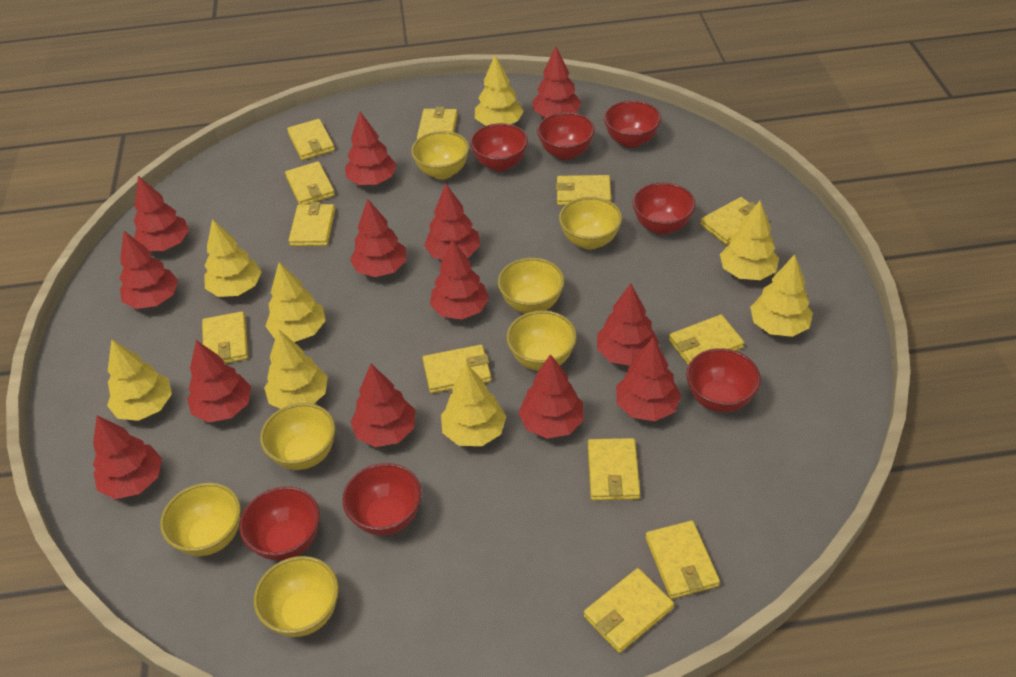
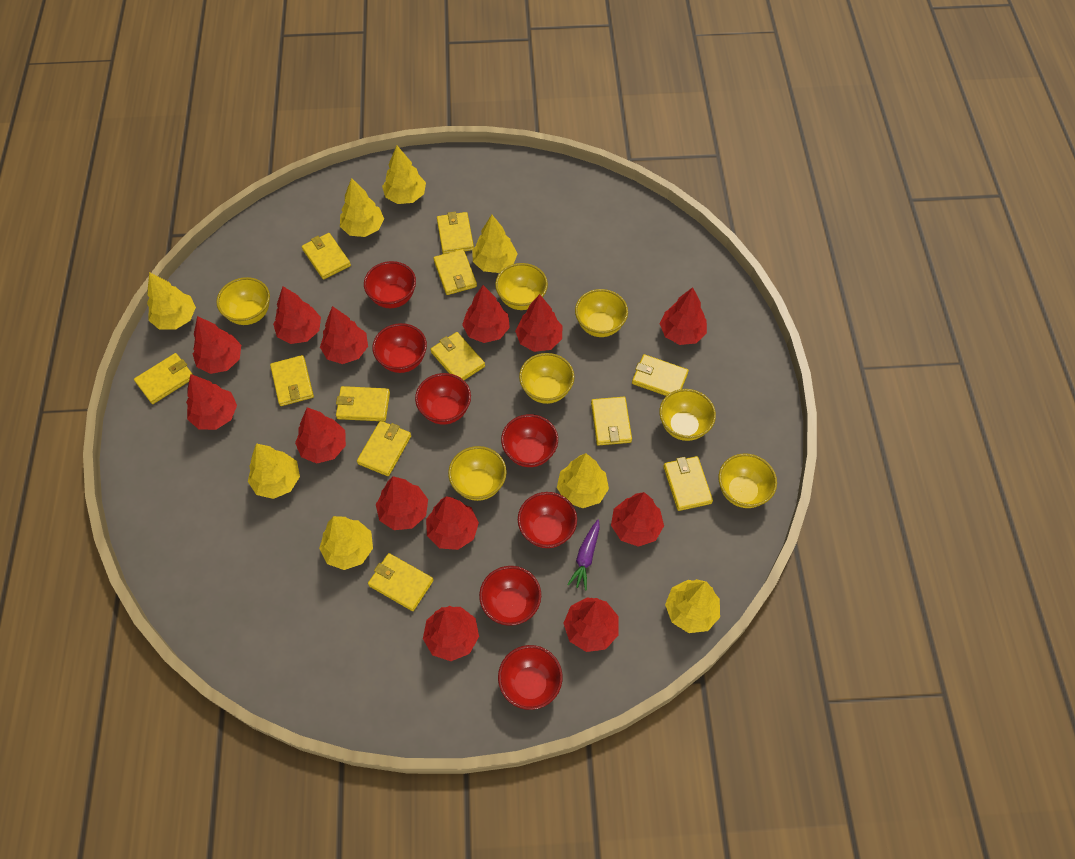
purple carrot: 0 -> 1

